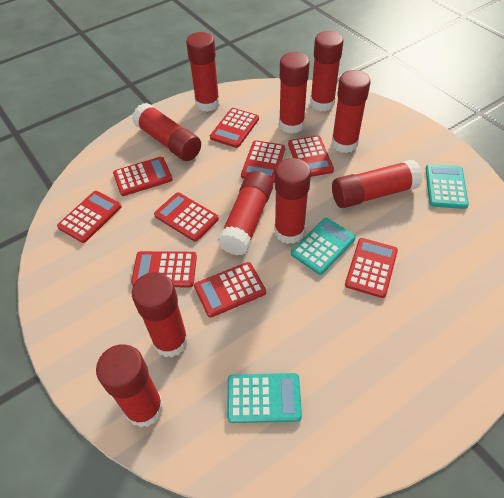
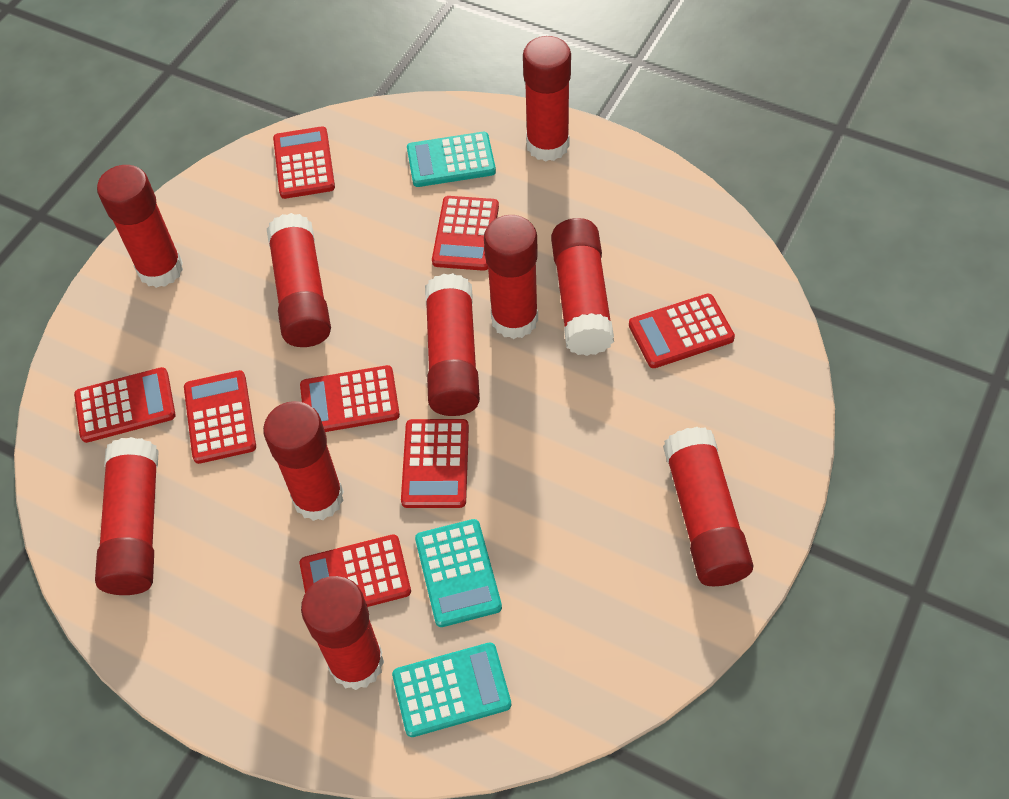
red calculator: 9 -> 8

